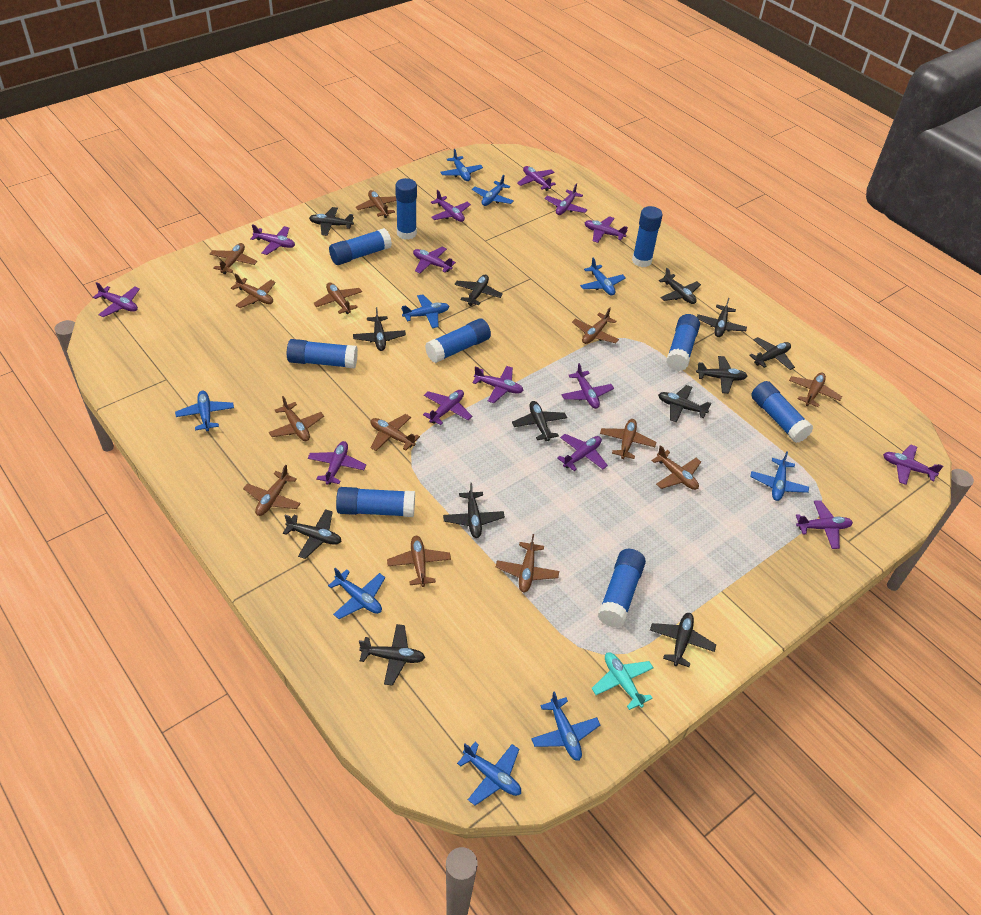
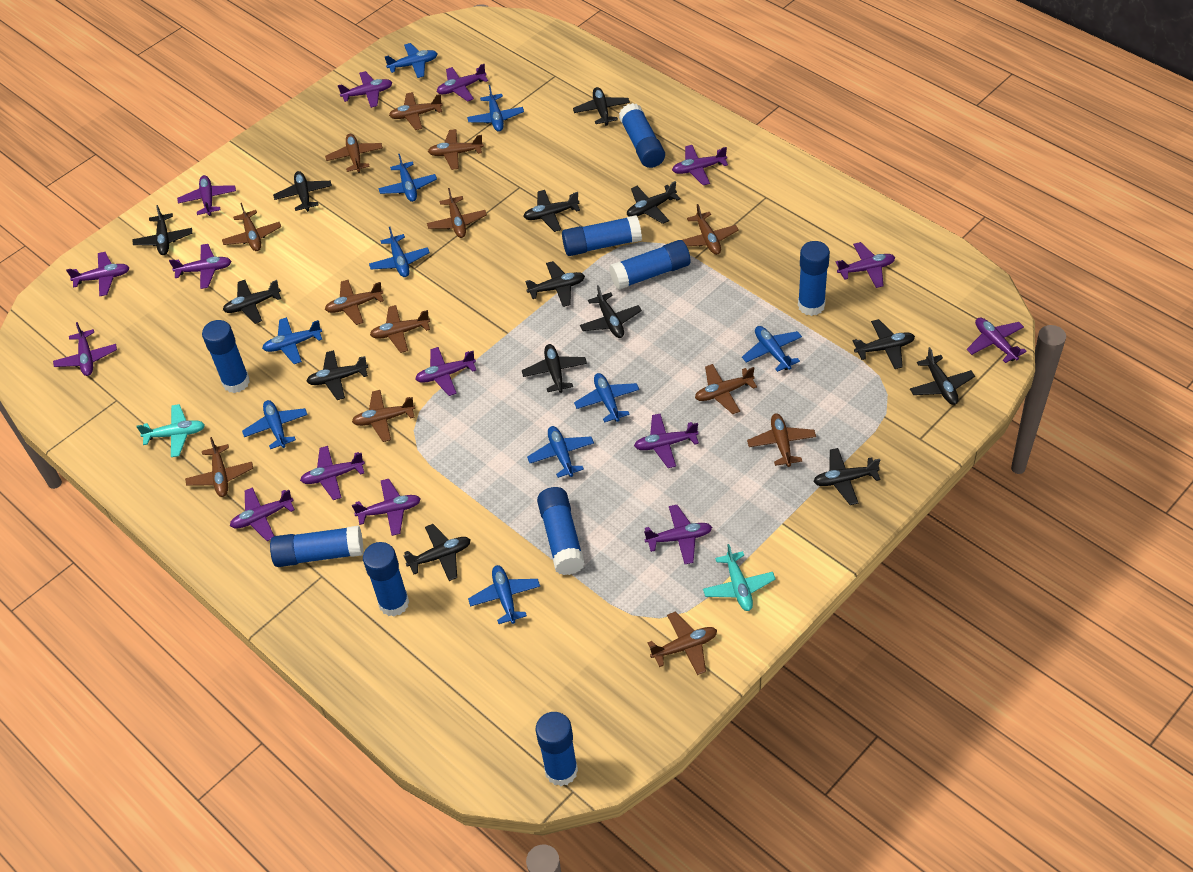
black plane: 13 -> 14
blue plane: 9 -> 10
purple plane: 14 -> 15
turquoise plane: 1 -> 2

